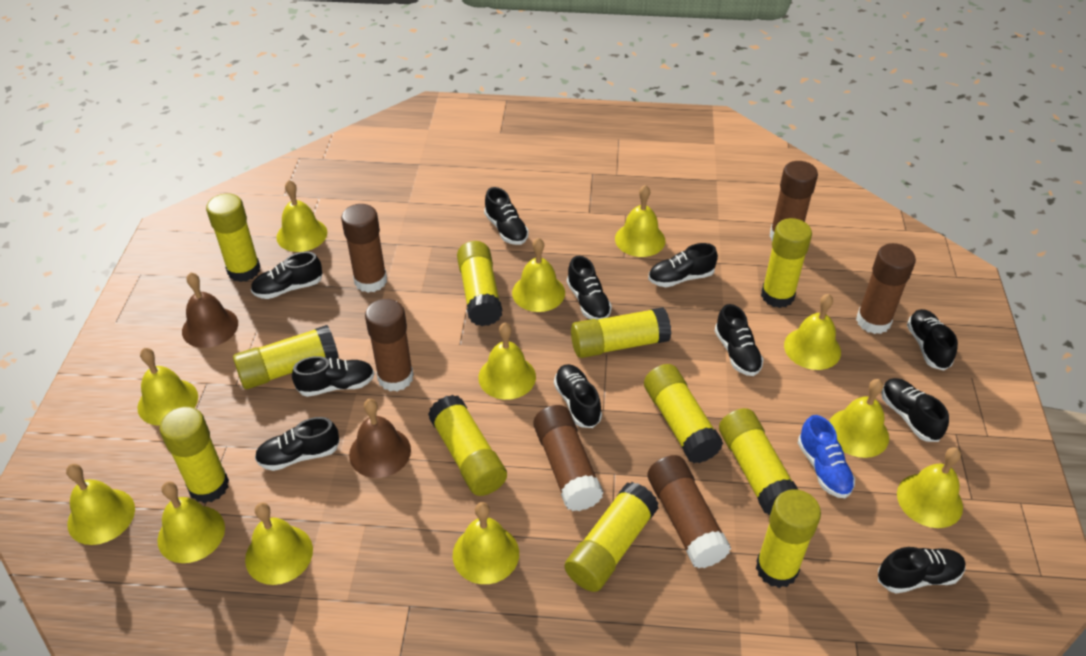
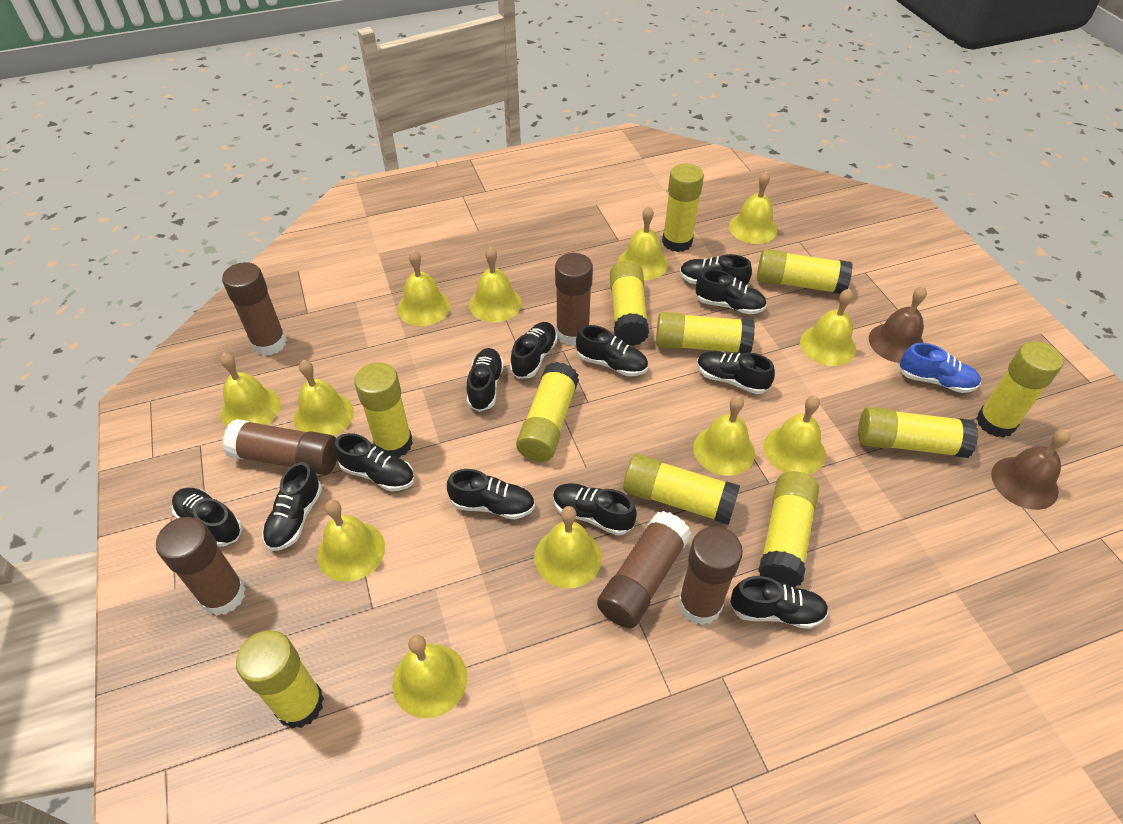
black shoe: 11 -> 12

